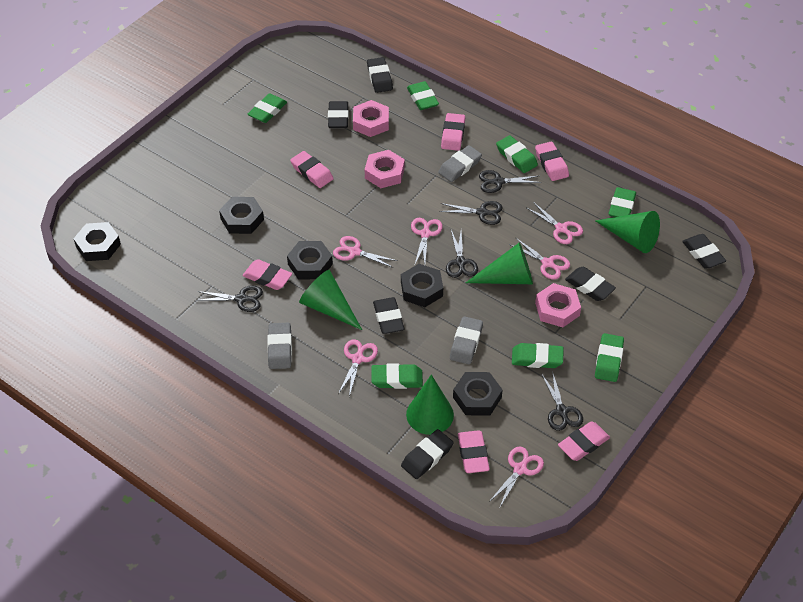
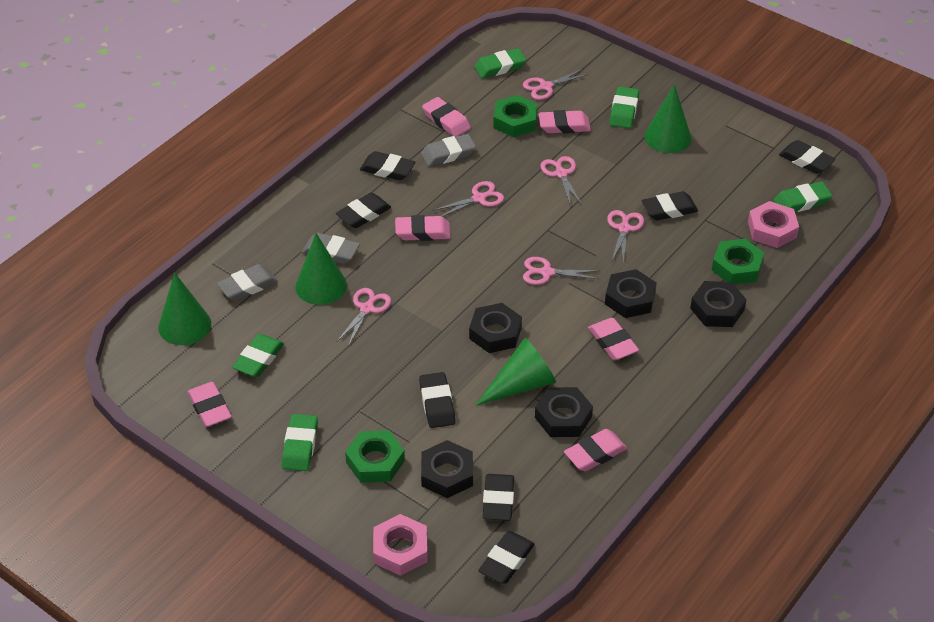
black eraser: 6 -> 7
black scissors: 5 -> 0
green eraser: 7 -> 5
green nut: 0 -> 3
pink nut: 3 -> 2

